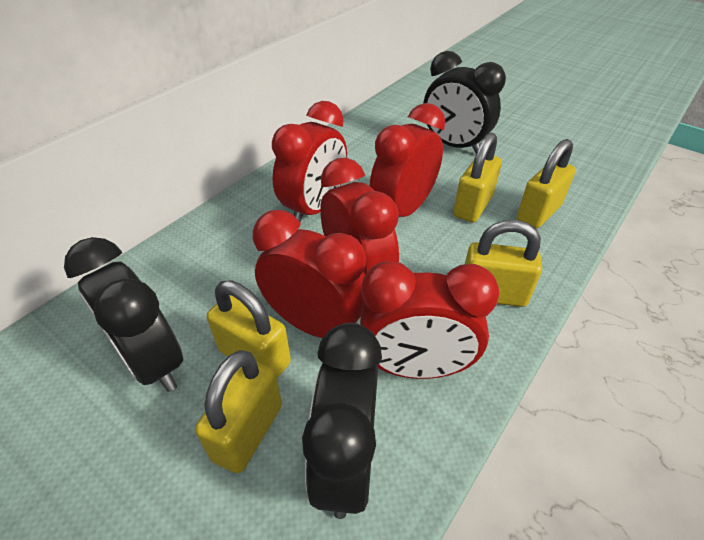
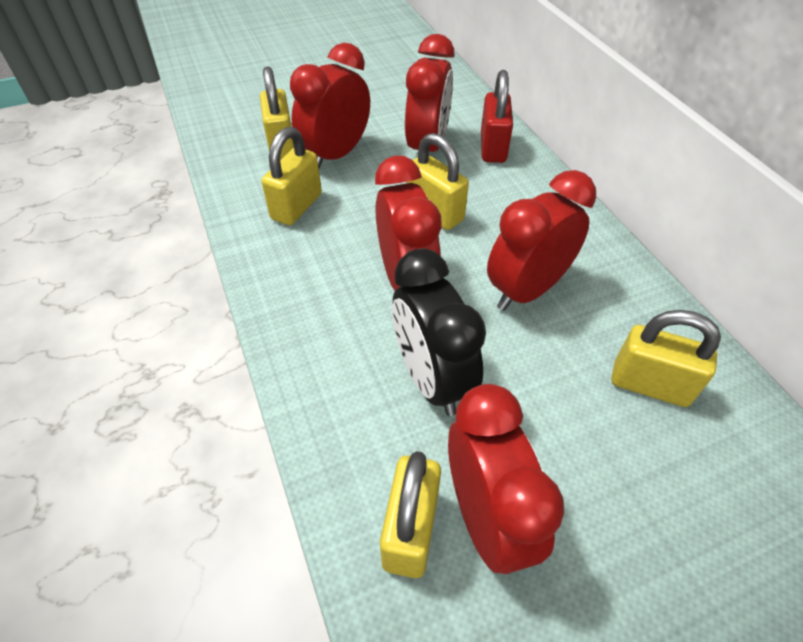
black clock: 3 -> 1
red padlock: 0 -> 1

